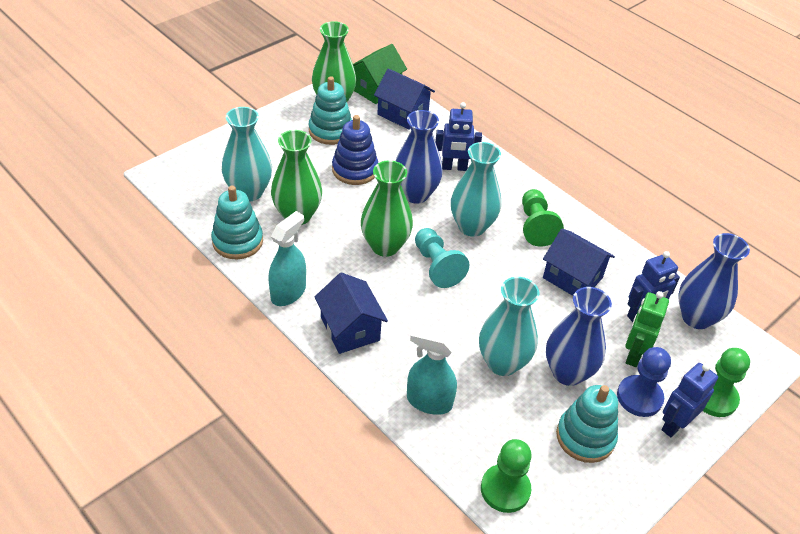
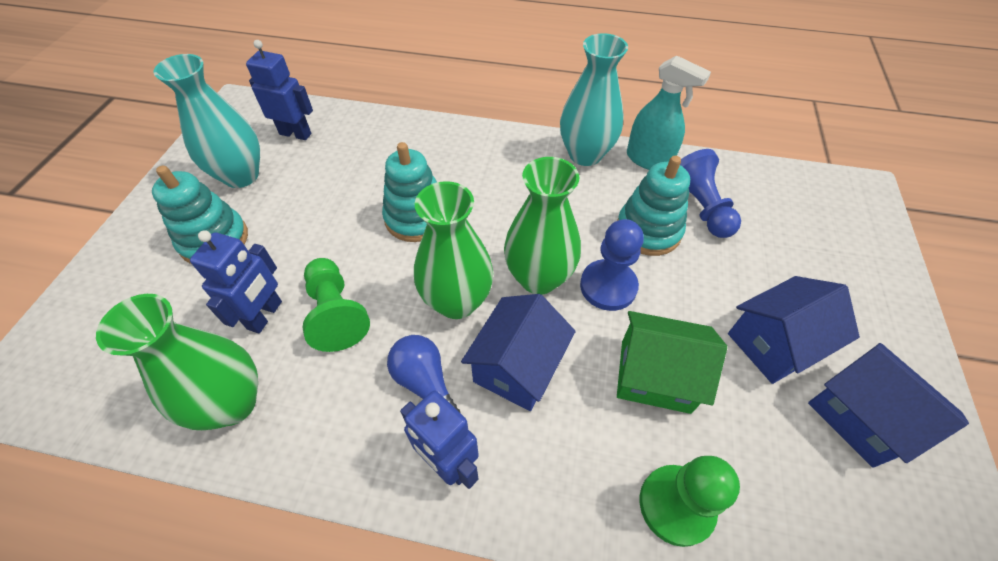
blue light bulb: 0 -> 1
blue pawn: 1 -> 2
blue stacking toy: 1 -> 0
blue vase: 3 -> 0
green pawn: 3 -> 2
green robot: 1 -> 0
turquoise pawn: 1 -> 0
turquoise spray bottle: 2 -> 1
turquoise vase: 3 -> 2

